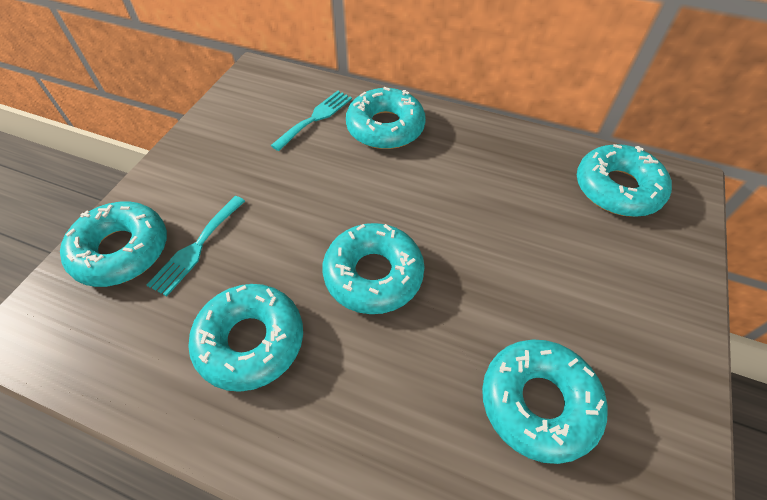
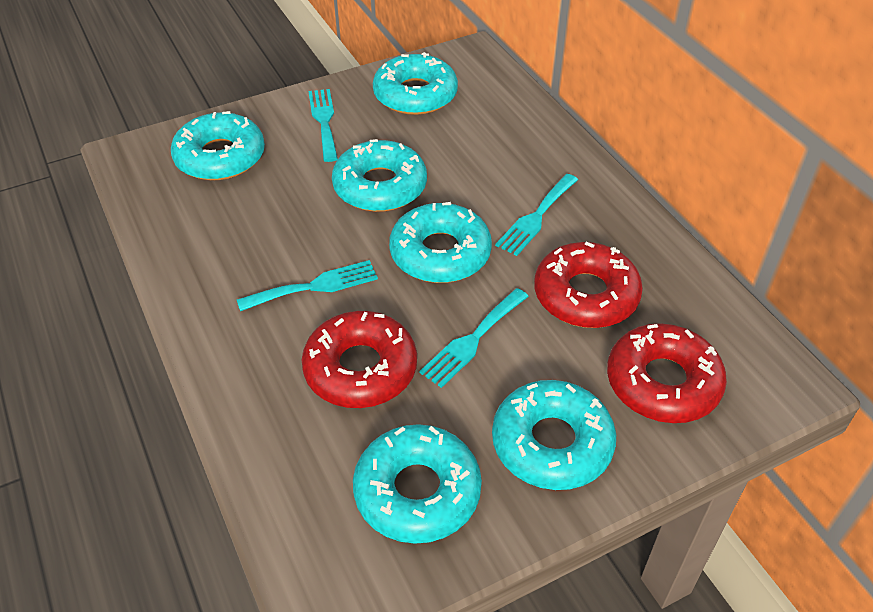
red donut: 0 -> 3
turquoise fork: 2 -> 4

